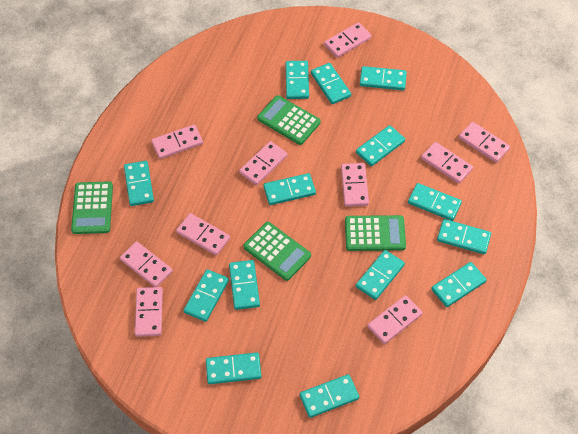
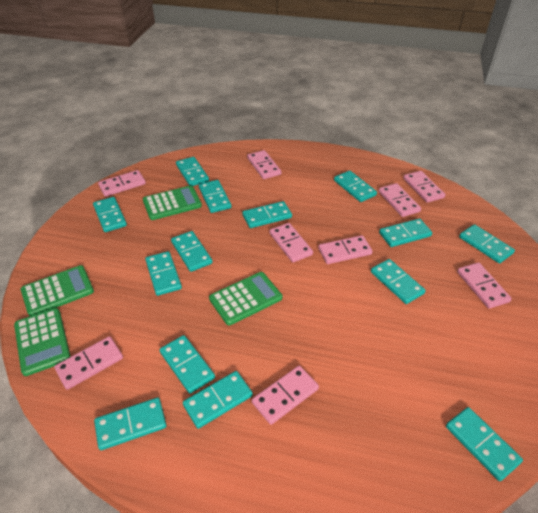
pink domino: 10 -> 9

